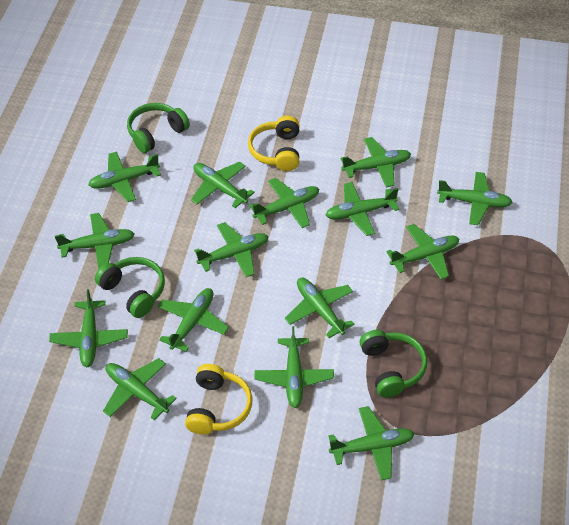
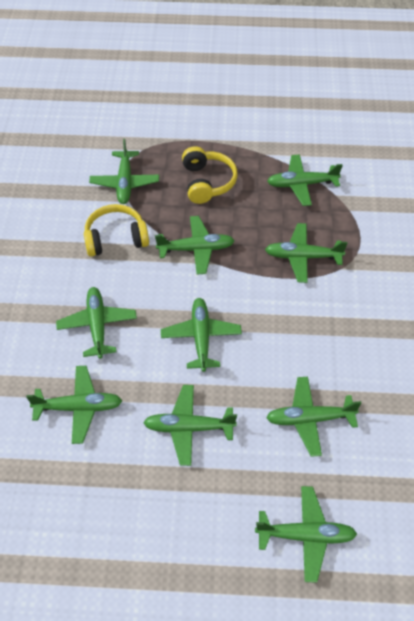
green headphones: 3 -> 0
green plane: 15 -> 10

